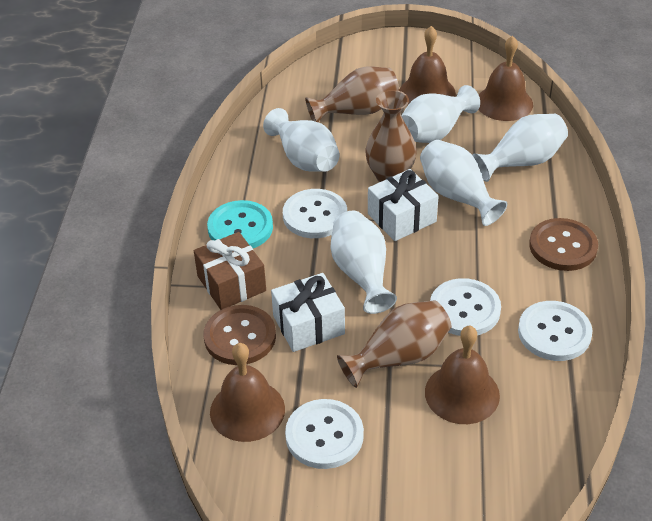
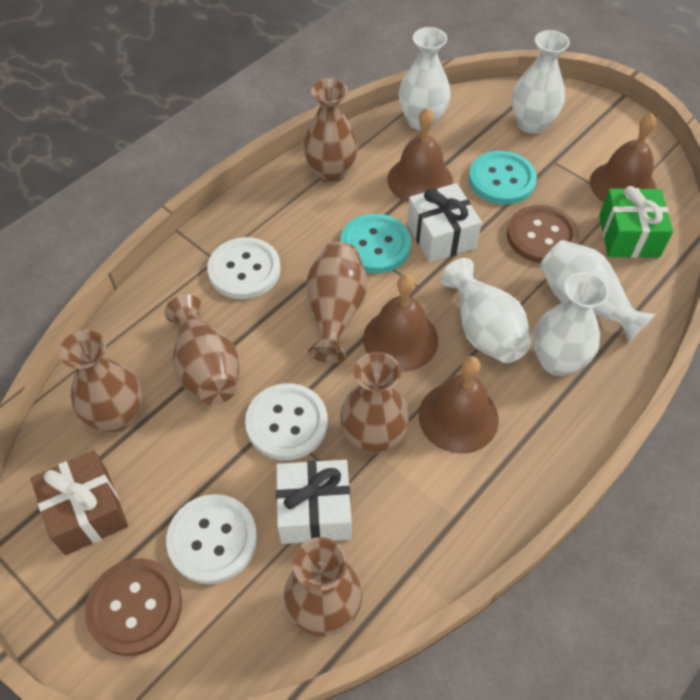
brown vase: 3 -> 6
green gift: 0 -> 1
turquoise button: 1 -> 2
white button: 4 -> 3

